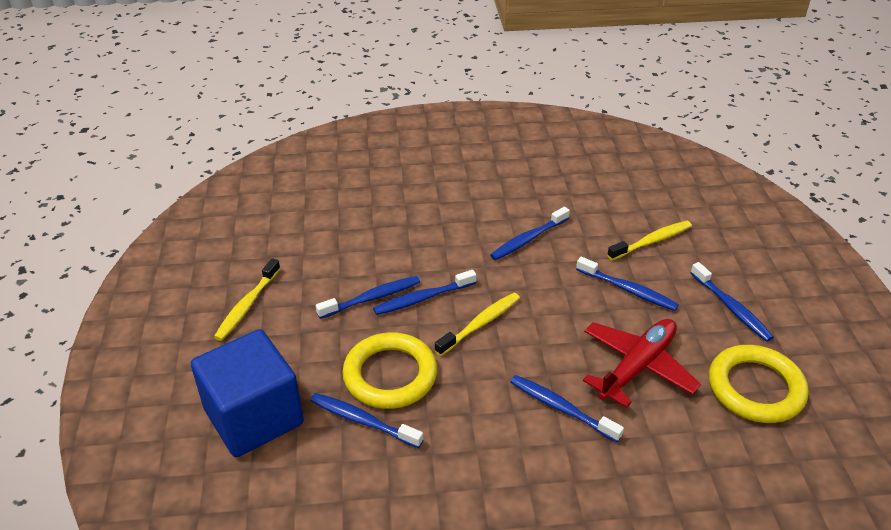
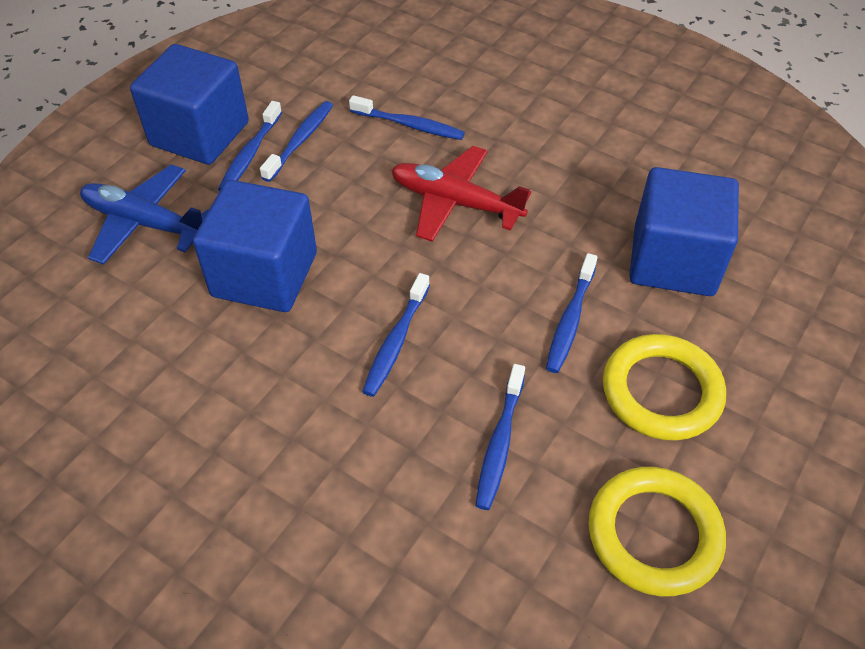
blue cube: 1 -> 3
blue plane: 0 -> 1
blue toothbrush: 7 -> 6
yellow toothbrush: 3 -> 0

